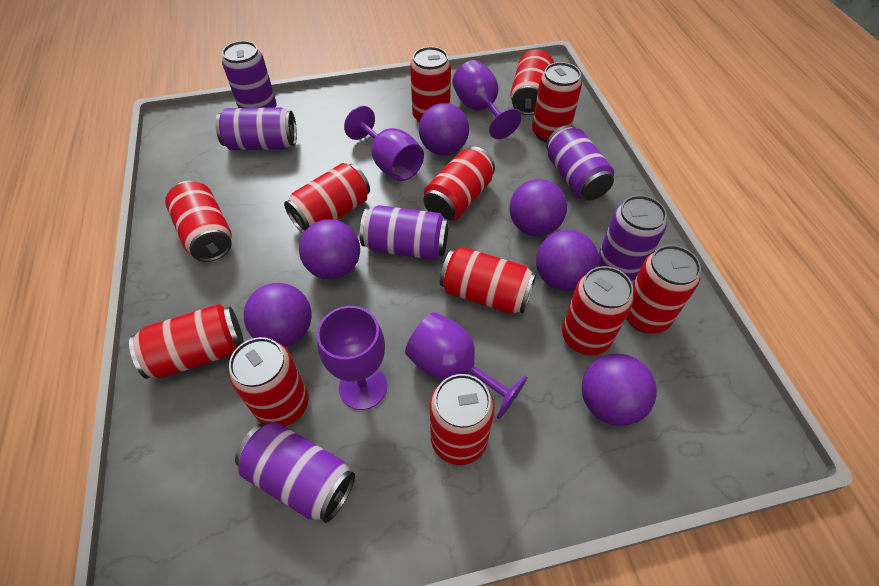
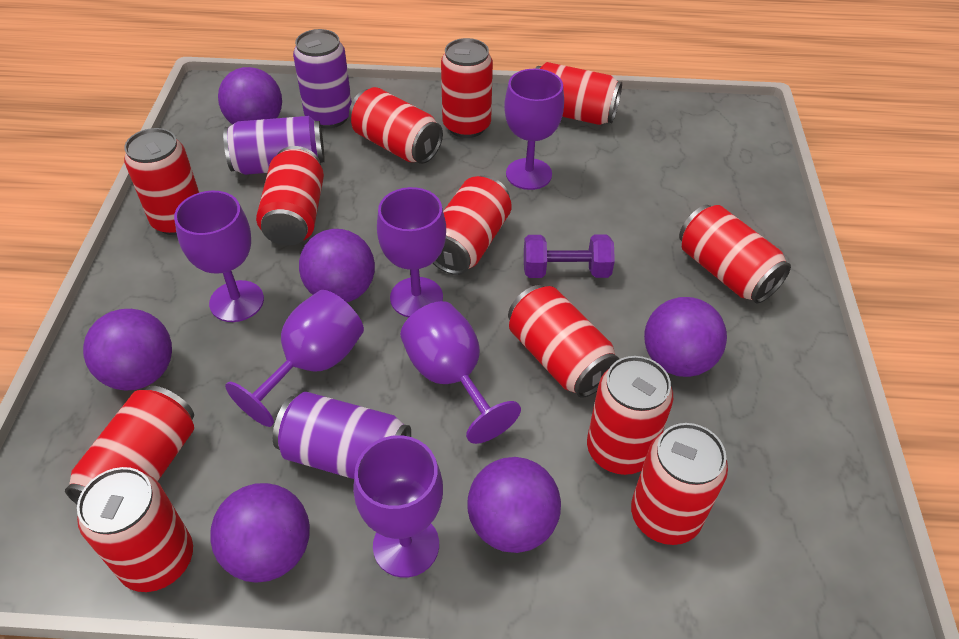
purple can: 6 -> 3
purple dumbbell: 0 -> 1
purple goblet: 4 -> 6

